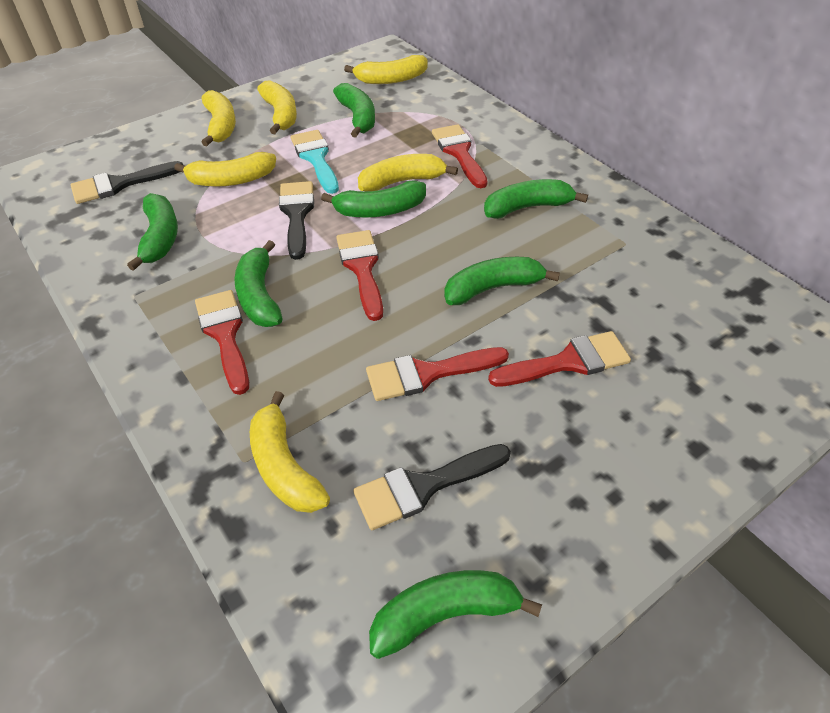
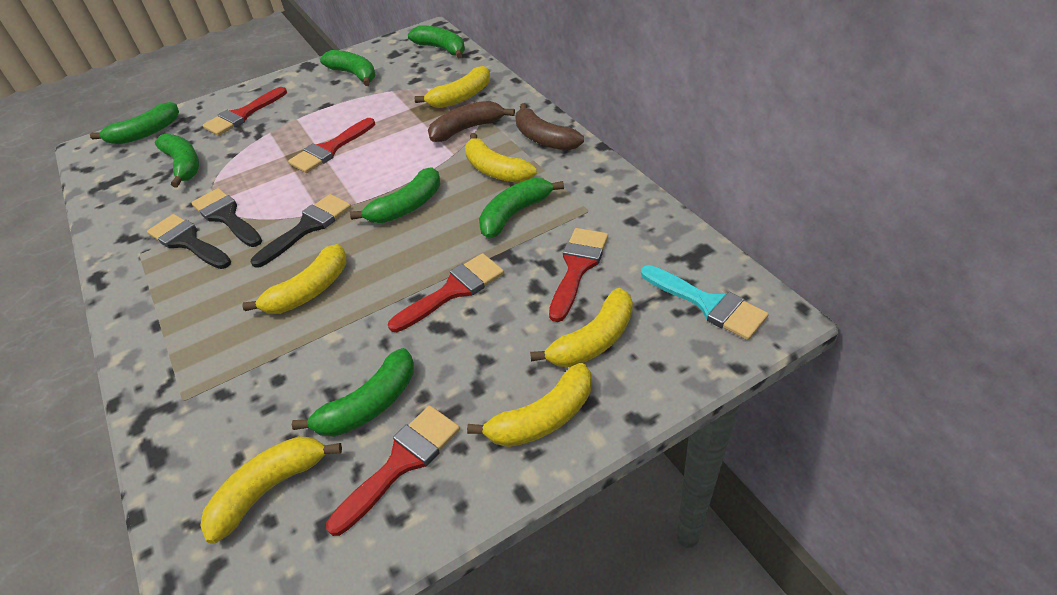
brown banana: 0 -> 2

